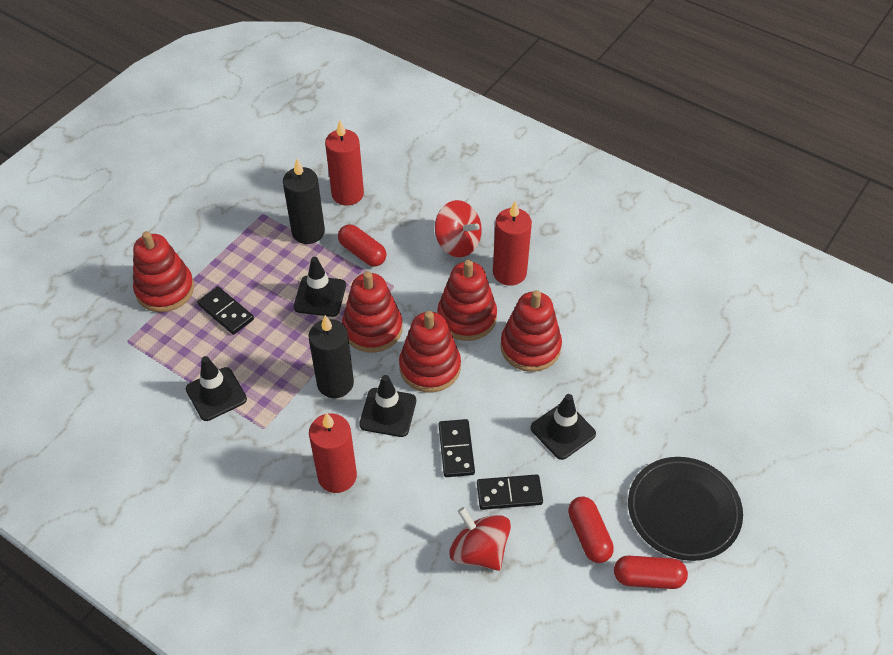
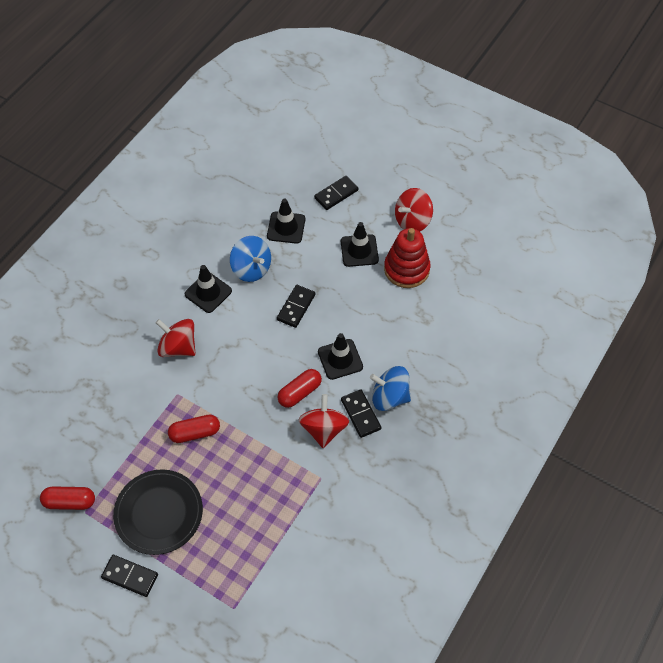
black candle: 2 -> 0
black domino: 3 -> 4
blue spinning top: 0 -> 2
red candle: 3 -> 0
red spinning top: 2 -> 3
red stacking toy: 5 -> 1

